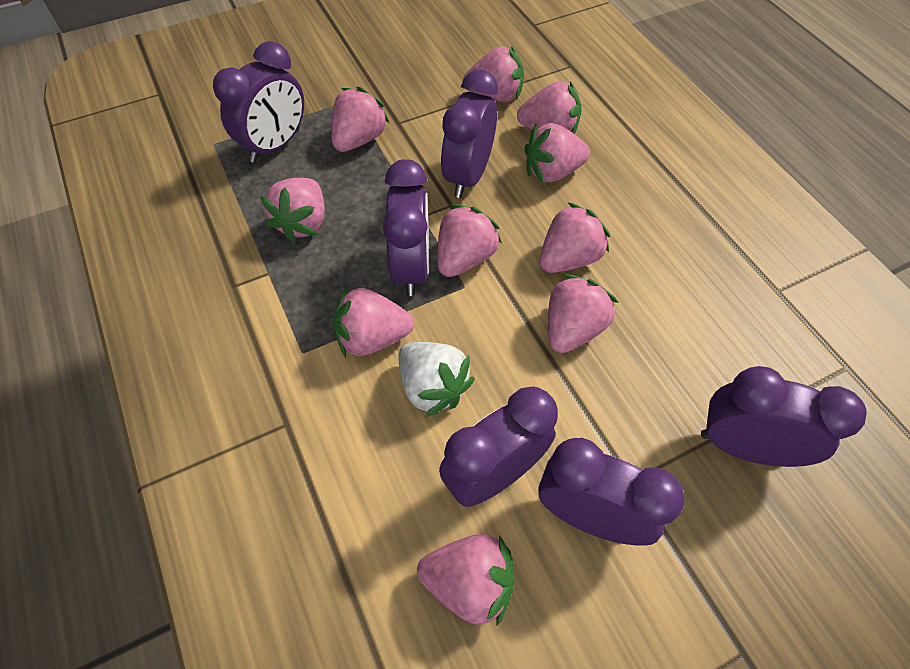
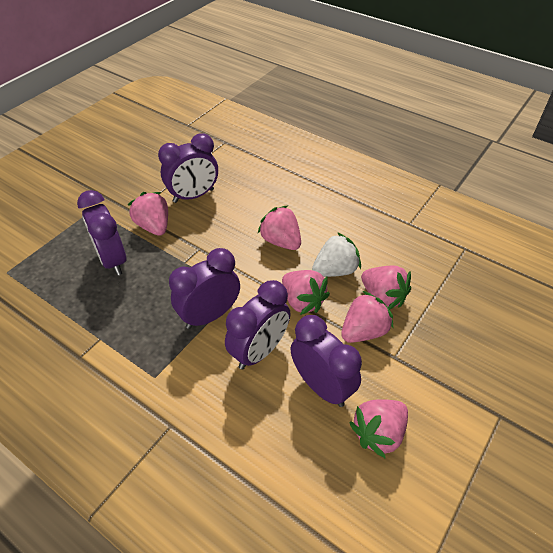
pink strawberry: 10 -> 6
purple clock: 6 -> 5

